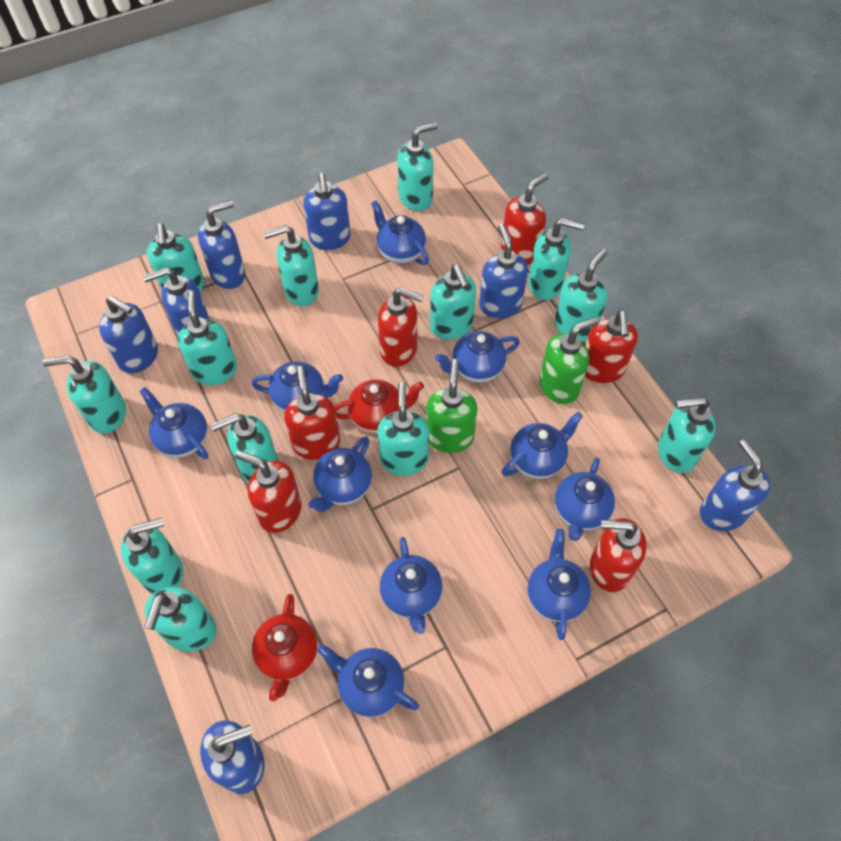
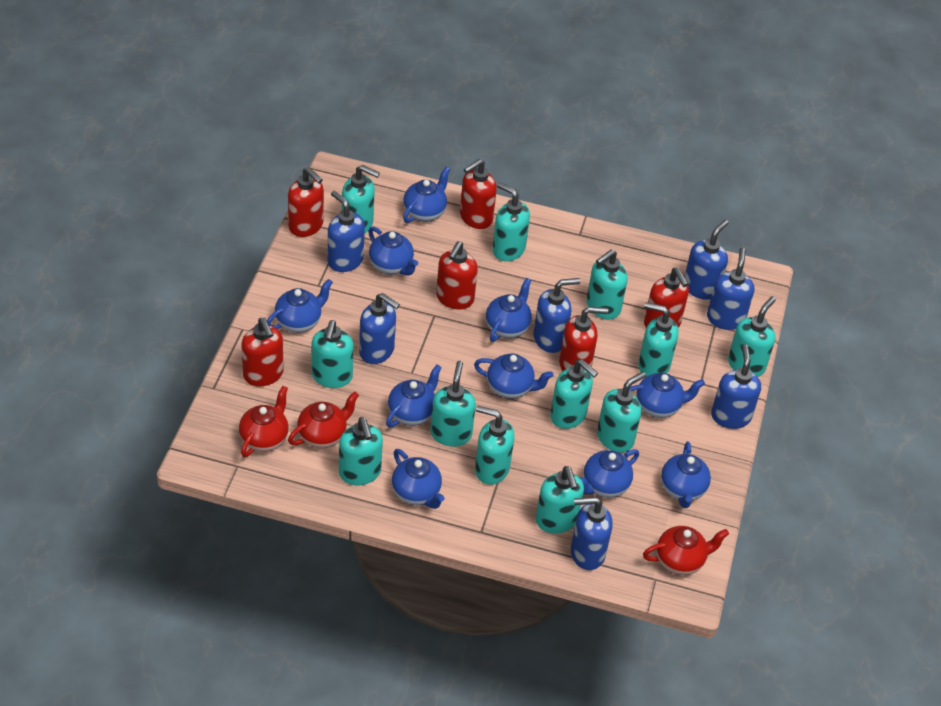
green soap dispenser: 2 -> 0
red teapot: 2 -> 3
turquoise soap dispenser: 13 -> 12

